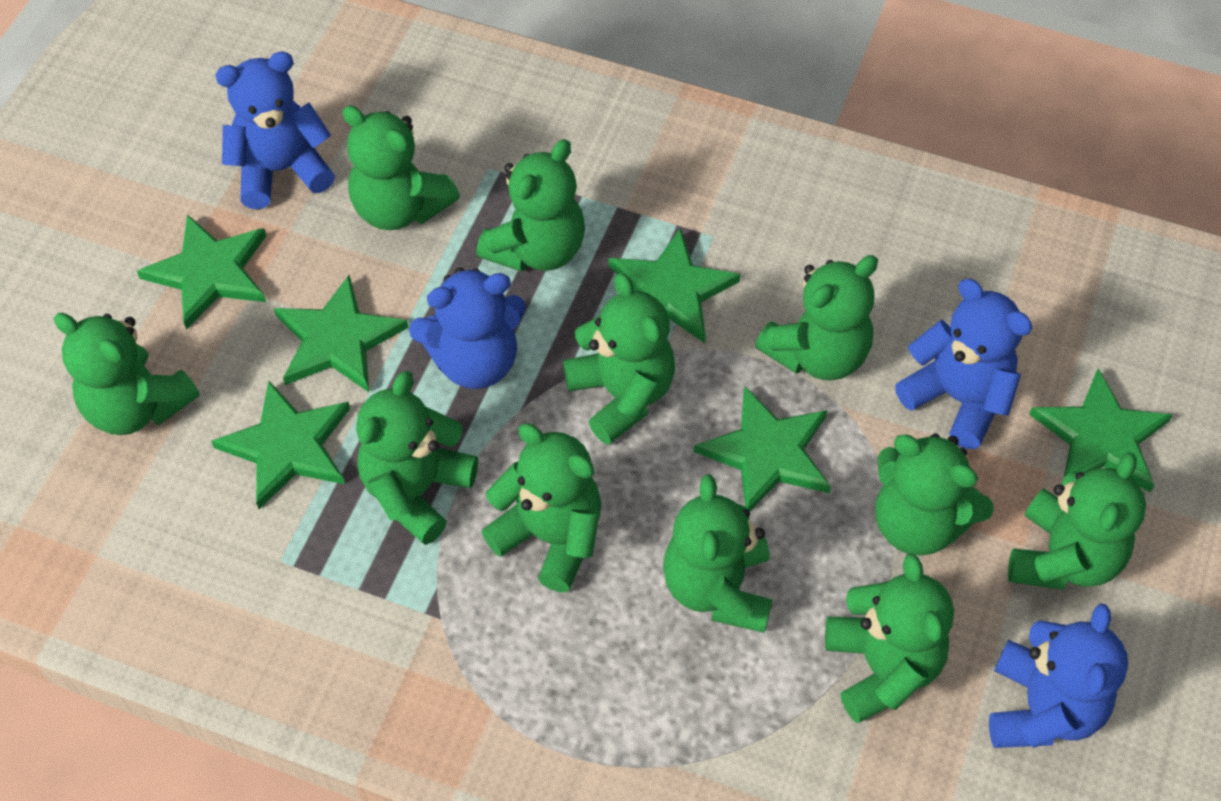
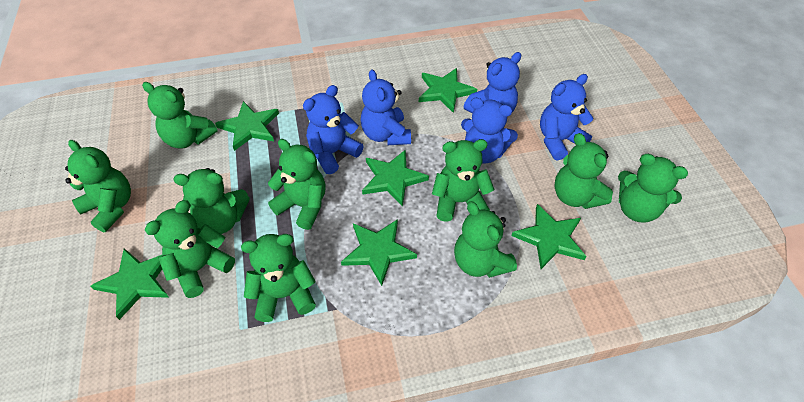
blue teddy bear: 4 -> 5
green teddy bear: 11 -> 10

